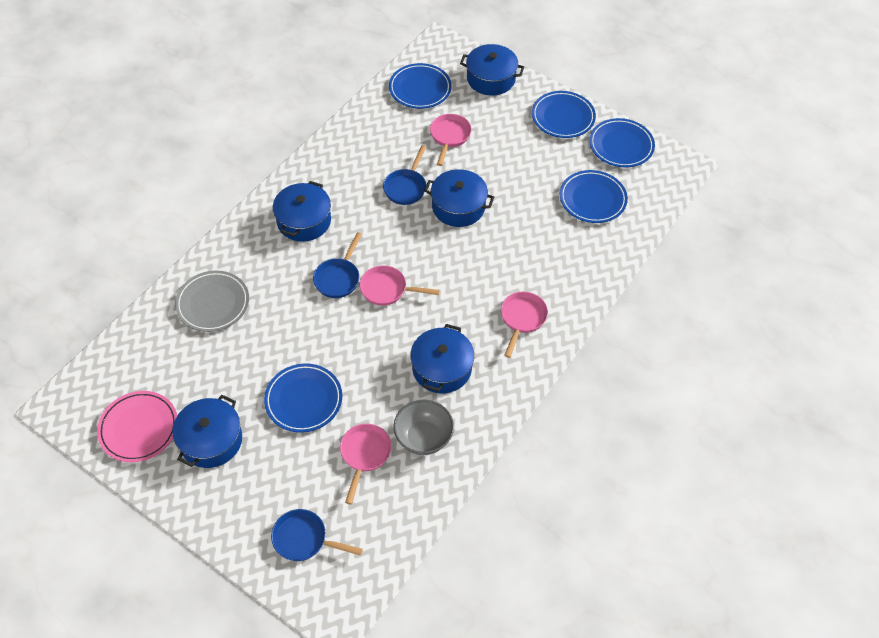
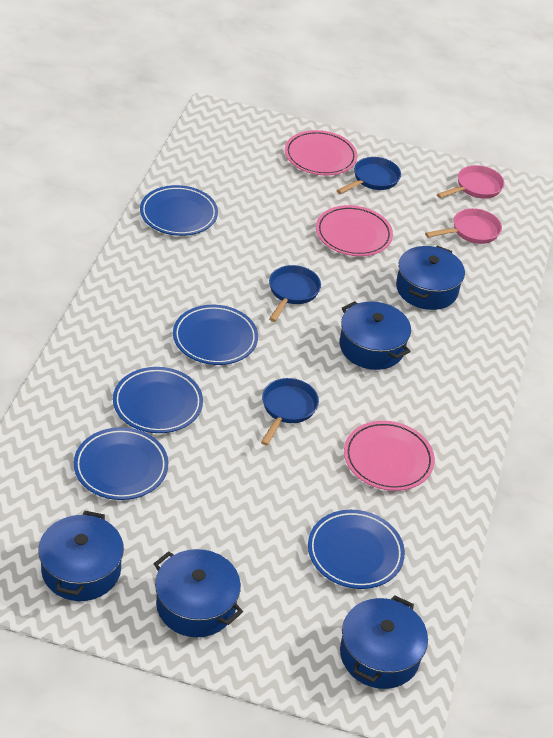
grey bowl: 1 -> 0
grey plate: 1 -> 0
pink pan: 4 -> 2
pink plate: 1 -> 3

